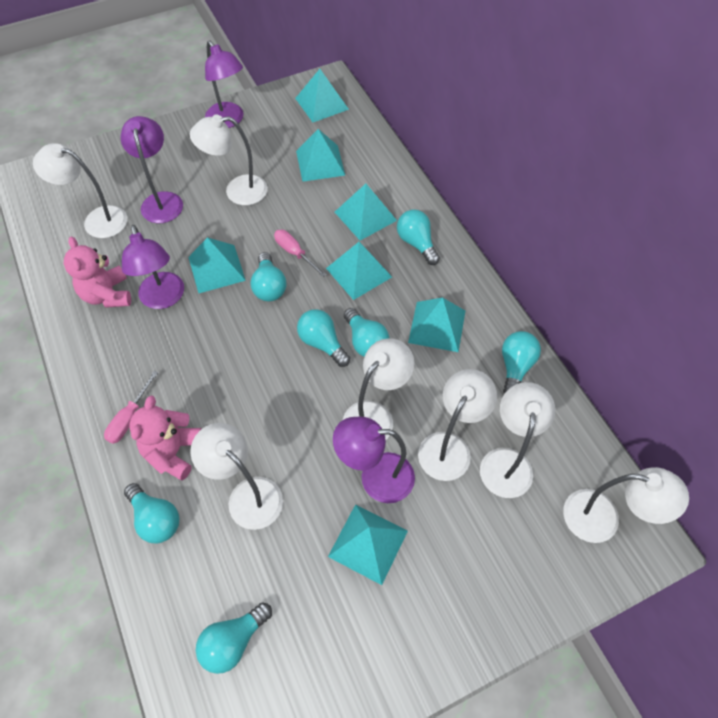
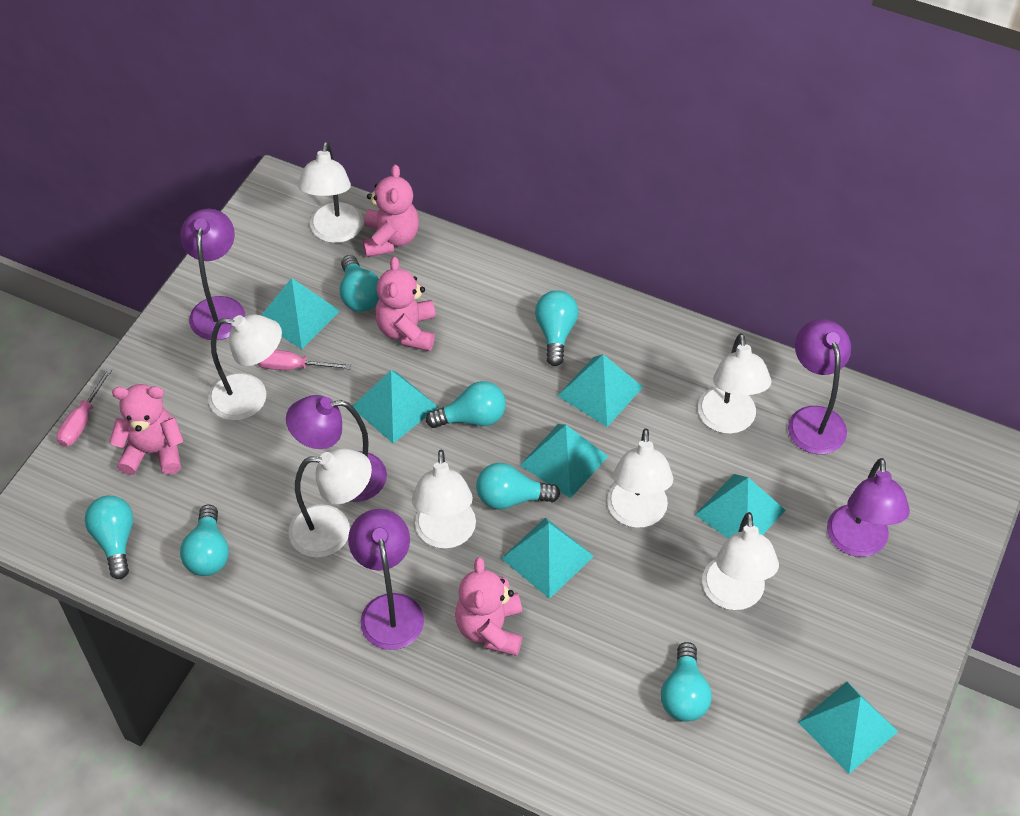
pink teddy bear: 2 -> 4
purple lamp: 4 -> 5

